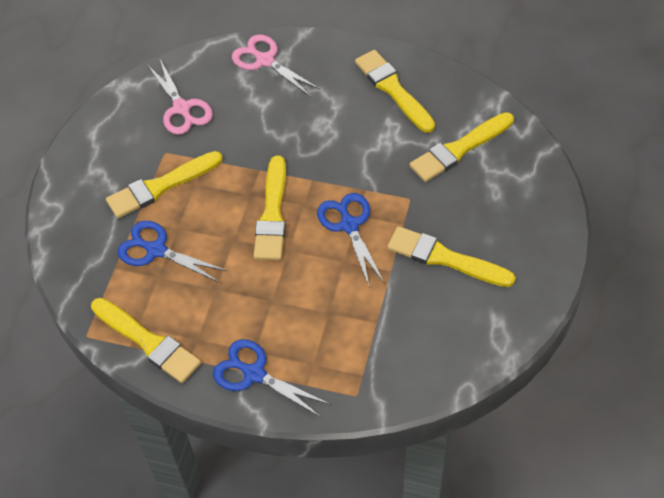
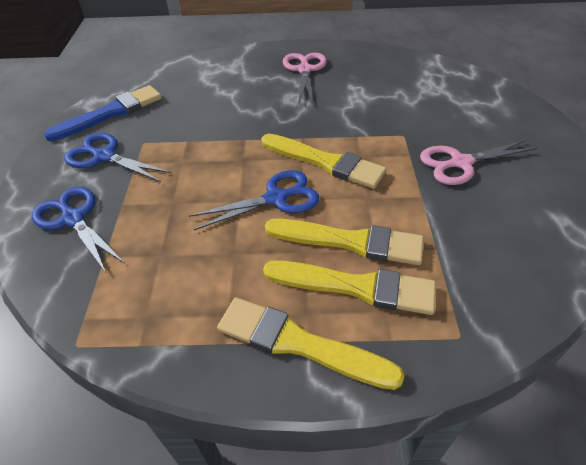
blue brush: 0 -> 1
yellow brush: 6 -> 4

